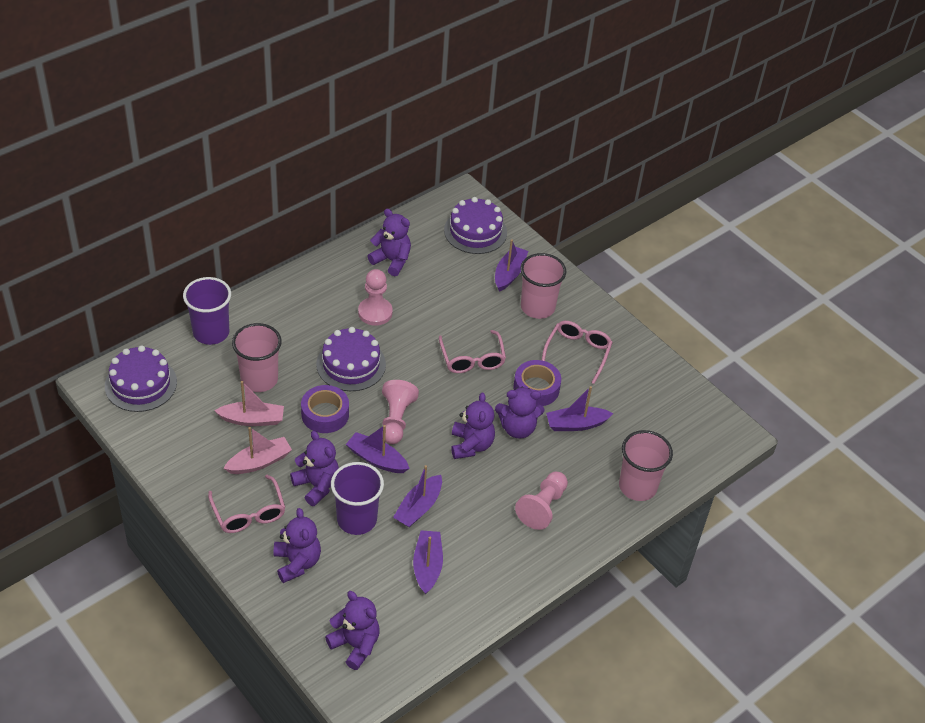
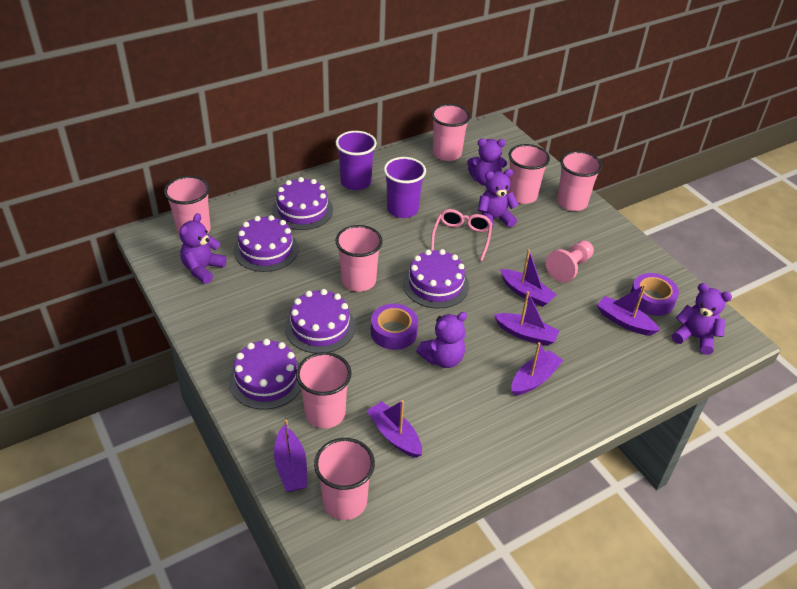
pink boat: 2 -> 0
pink cup: 3 -> 7
pink glasses: 3 -> 1
pink pawn: 3 -> 1
purple boat: 5 -> 6
purple cake: 3 -> 5
purple teddy bear: 6 -> 5

